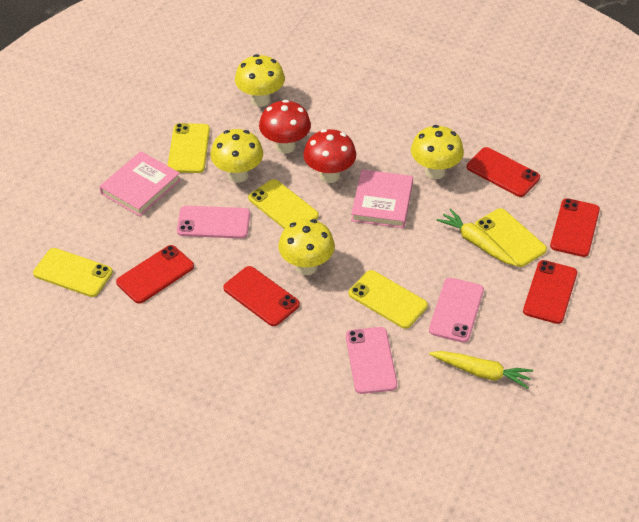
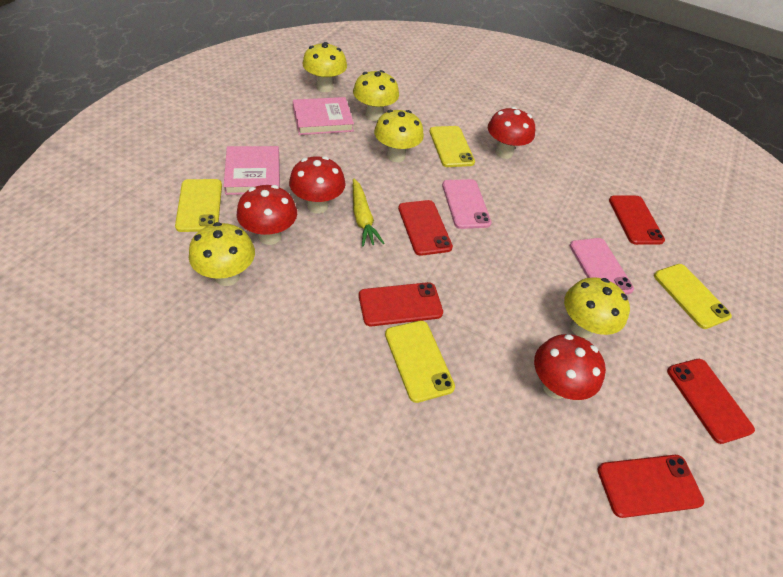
pink phone: 3 -> 2
red mushroom: 2 -> 4
yellow carrot: 2 -> 1
yellow mushroom: 4 -> 5
yellow phone: 5 -> 4

